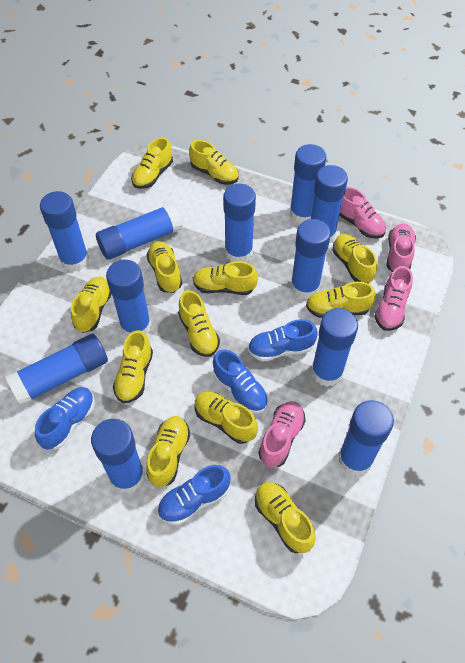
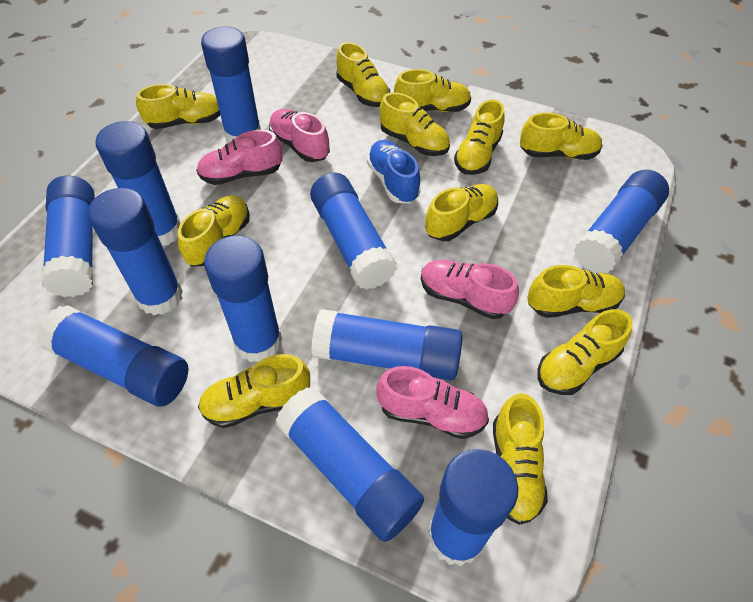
blue shoe: 4 -> 1

